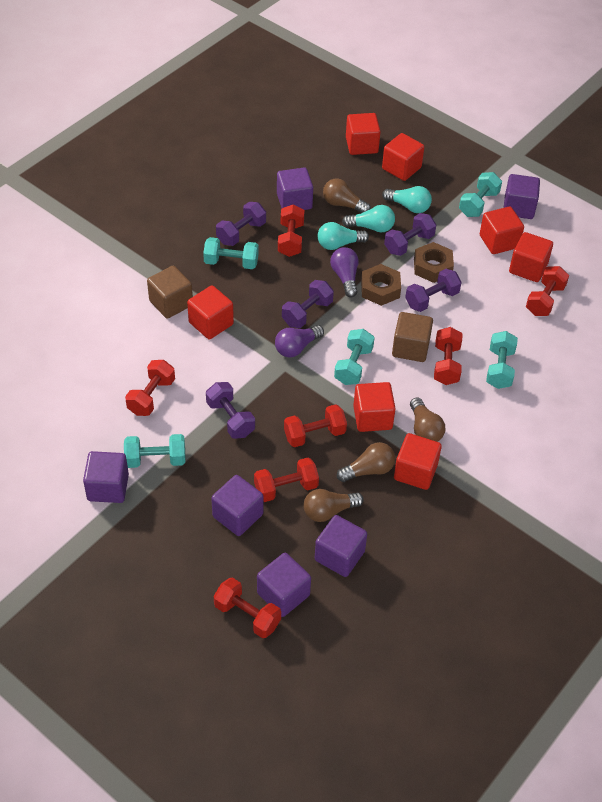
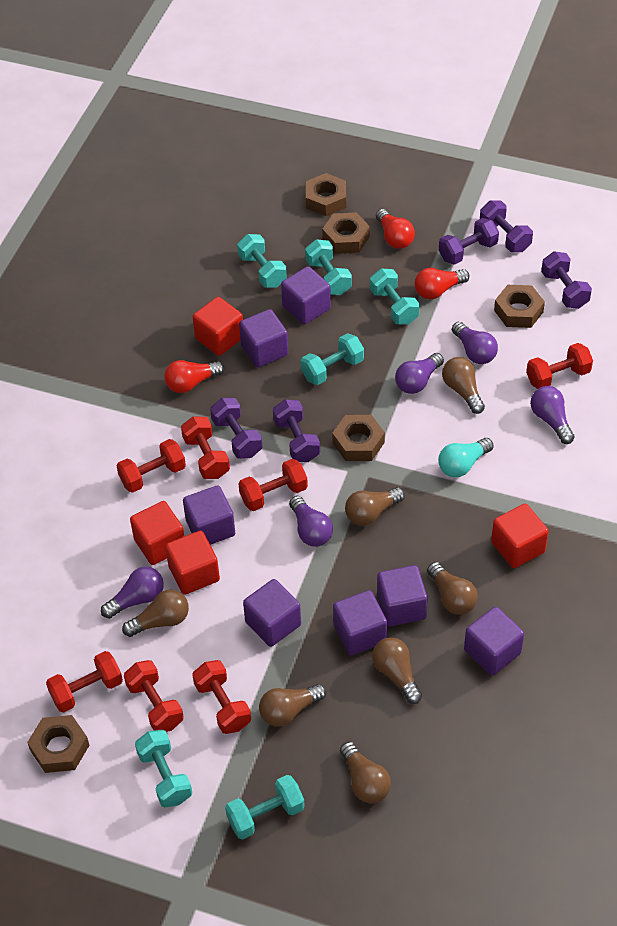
brown cube: 2 -> 0
brown light bulb: 4 -> 7
brown nut: 2 -> 5
purple cube: 6 -> 7
purple light bulb: 2 -> 5
red cube: 7 -> 4
red light bulb: 0 -> 3
turquoise dumbbell: 5 -> 6
turquoise light bulb: 3 -> 1

